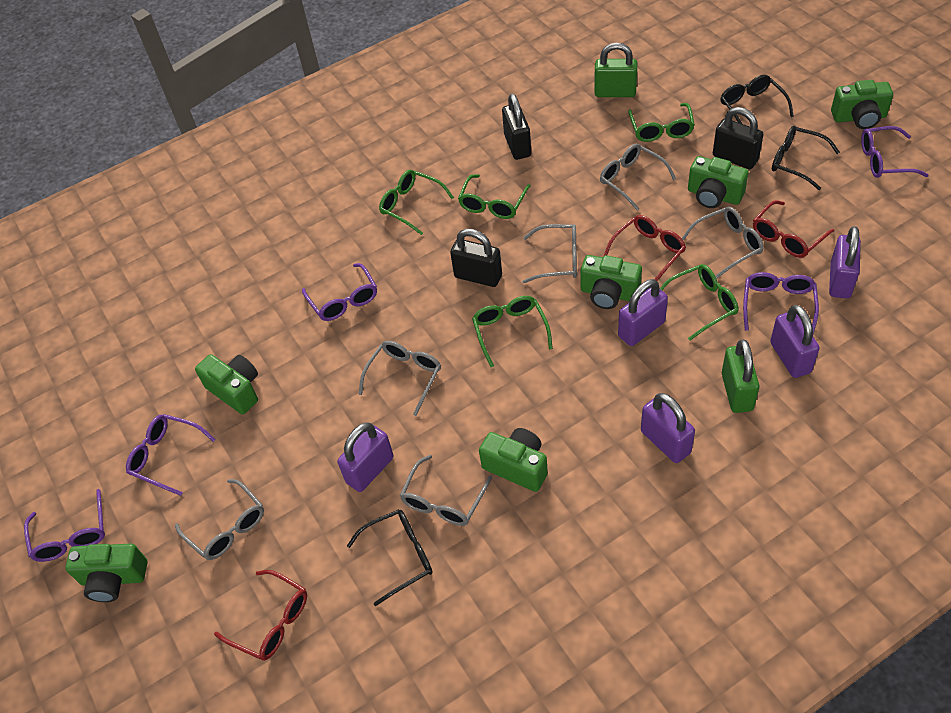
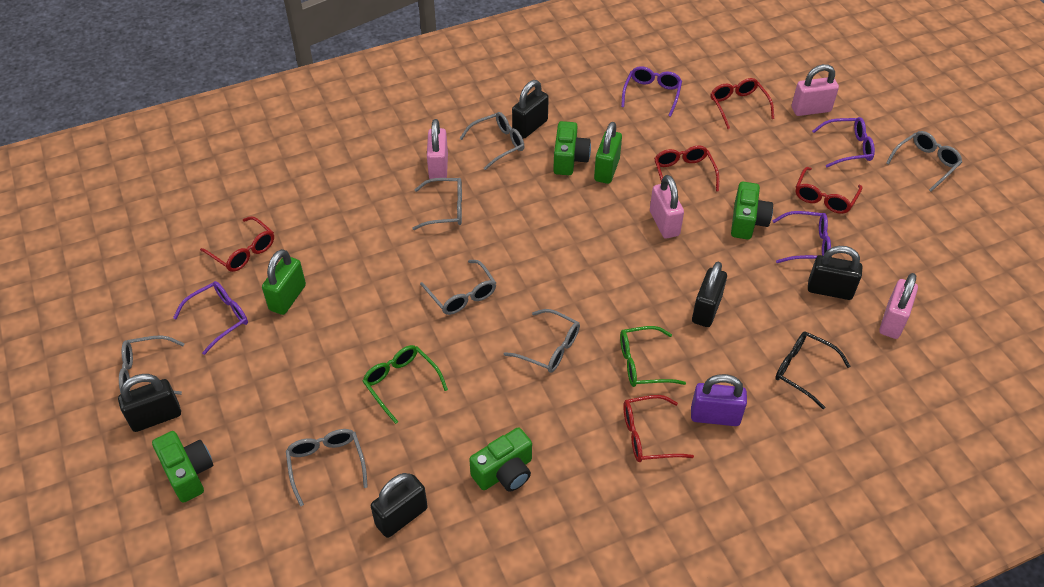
black glasses: 3 -> 1
black padlock: 3 -> 5
green camera: 6 -> 4
green glasses: 5 -> 2
grey glasses: 6 -> 7
pink padlock: 0 -> 4
purple glasses: 5 -> 4
purple padlock: 5 -> 1
red glasses: 3 -> 5

